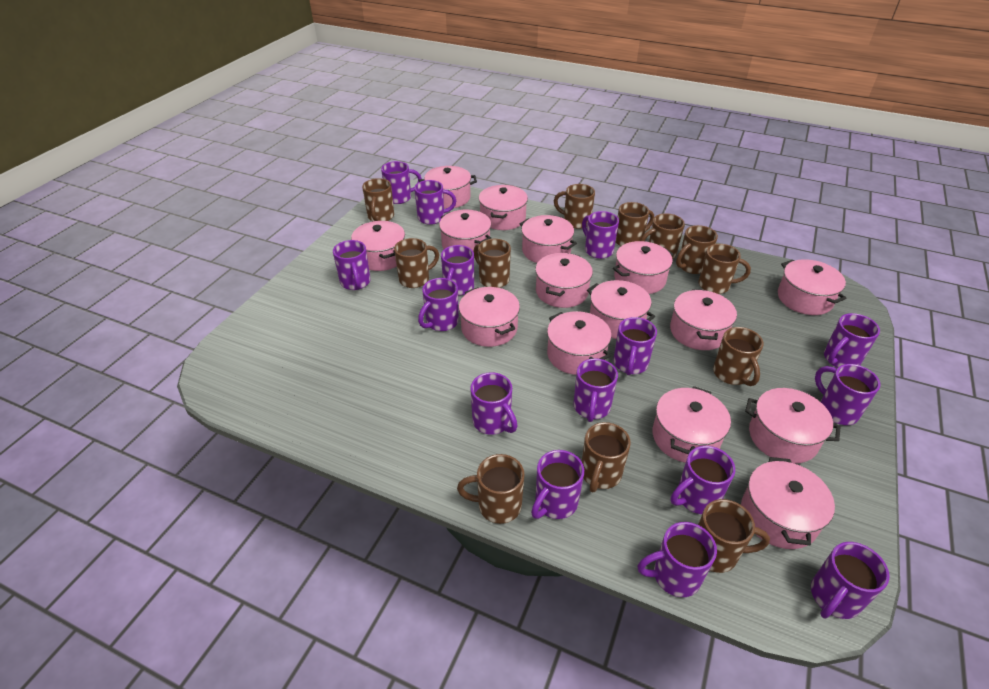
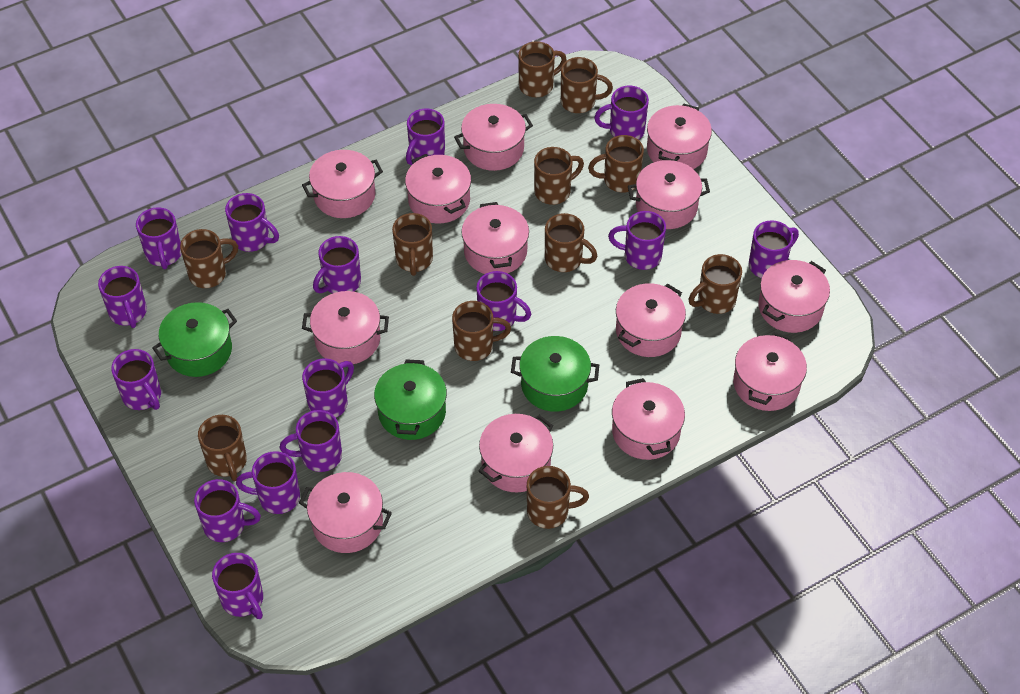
brown mug: 12 -> 11
green pot: 0 -> 3
pink pot: 15 -> 13

